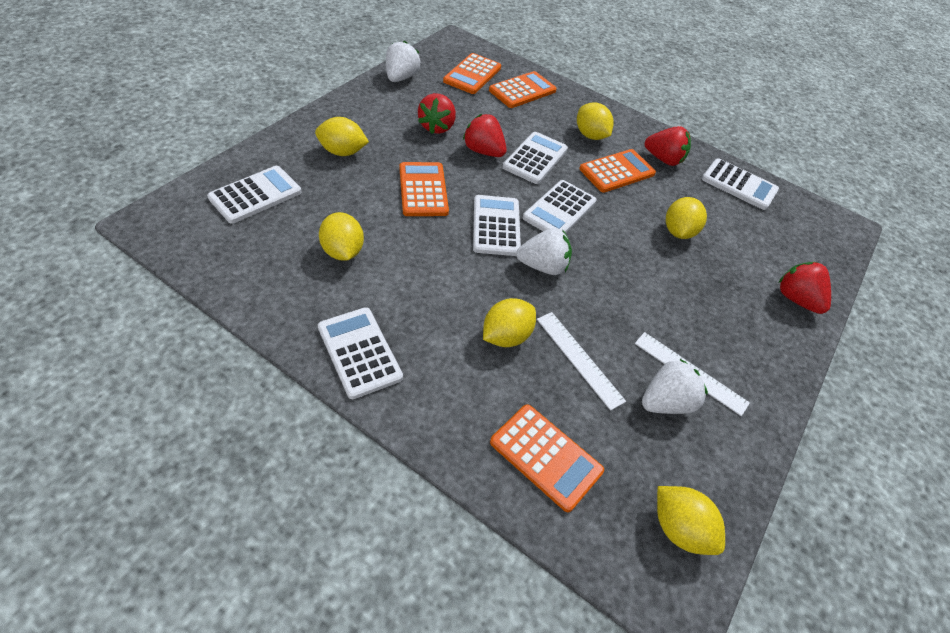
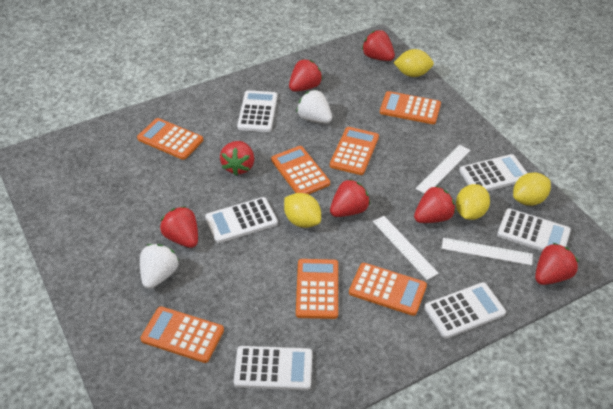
orange calculator: 5 -> 7
red strawberry: 4 -> 7
white ruler: 2 -> 3
white strawberry: 3 -> 2
yellow lemon: 6 -> 4

